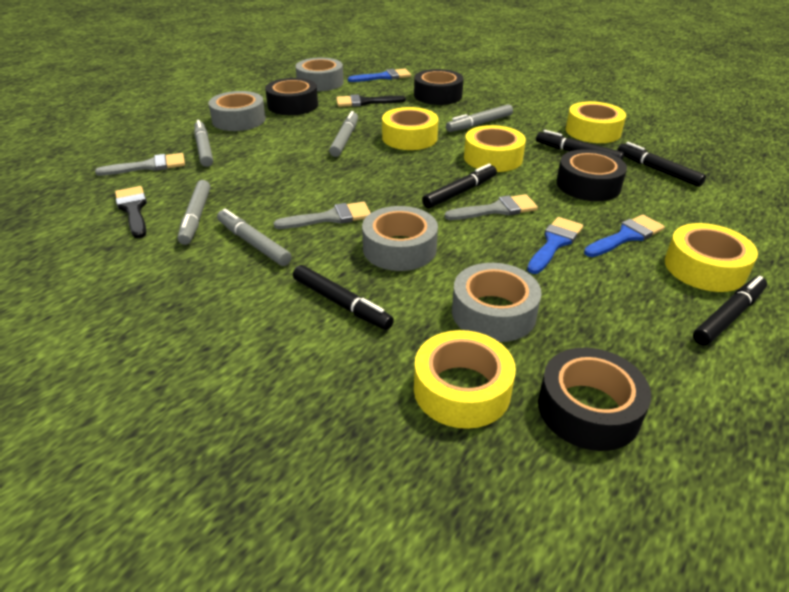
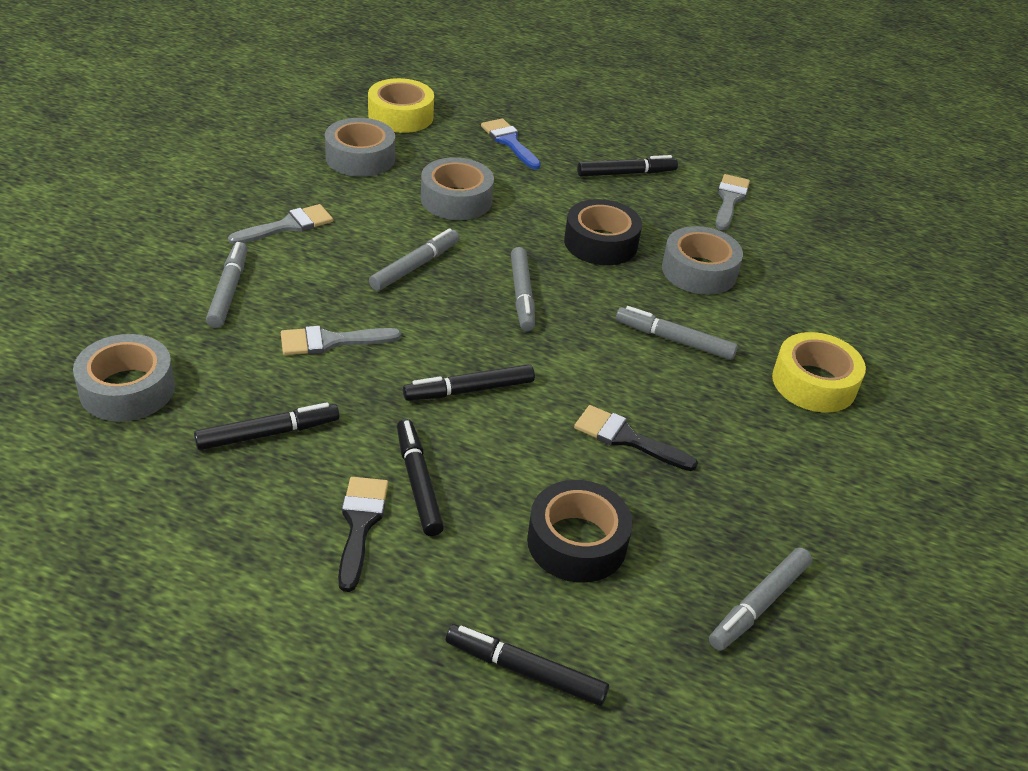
black tape: 4 -> 2
blue brush: 3 -> 1
yellow tape: 5 -> 2

